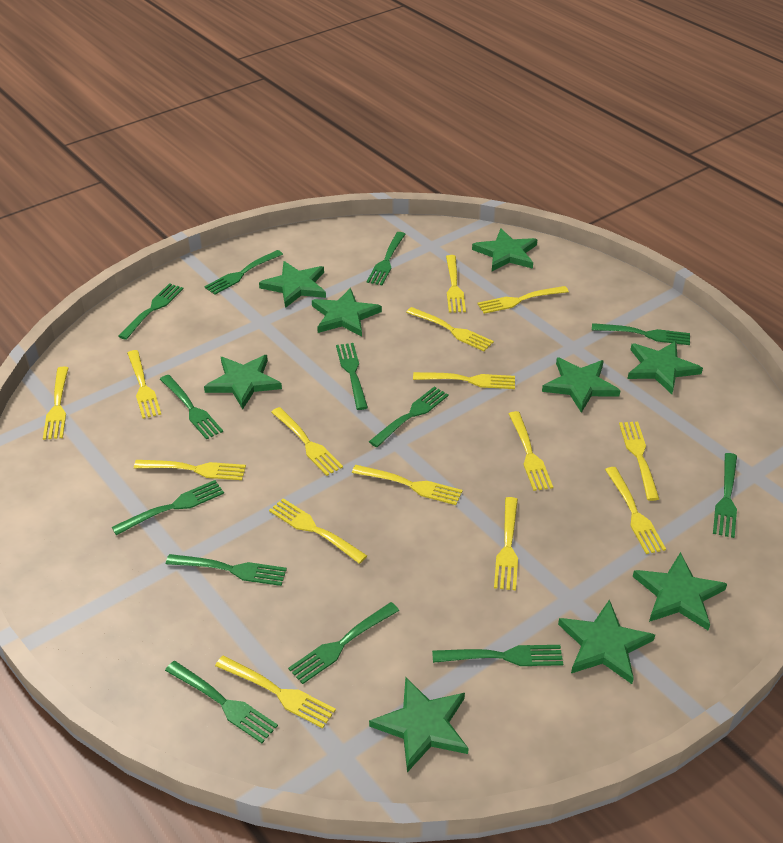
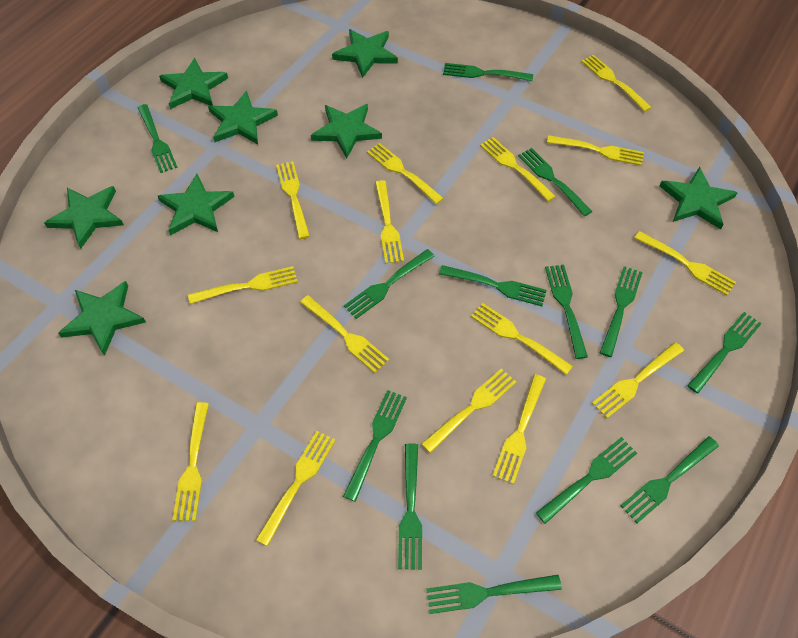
green star: 9 -> 8

